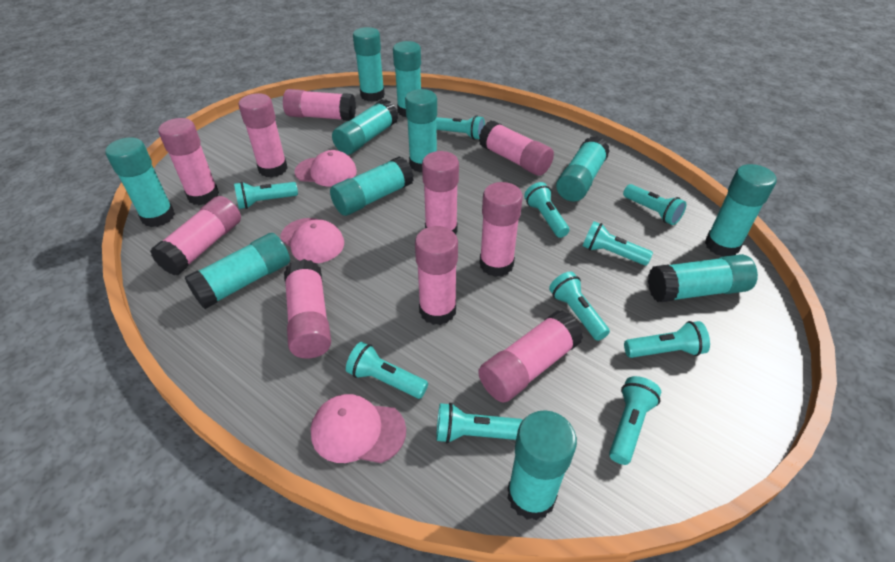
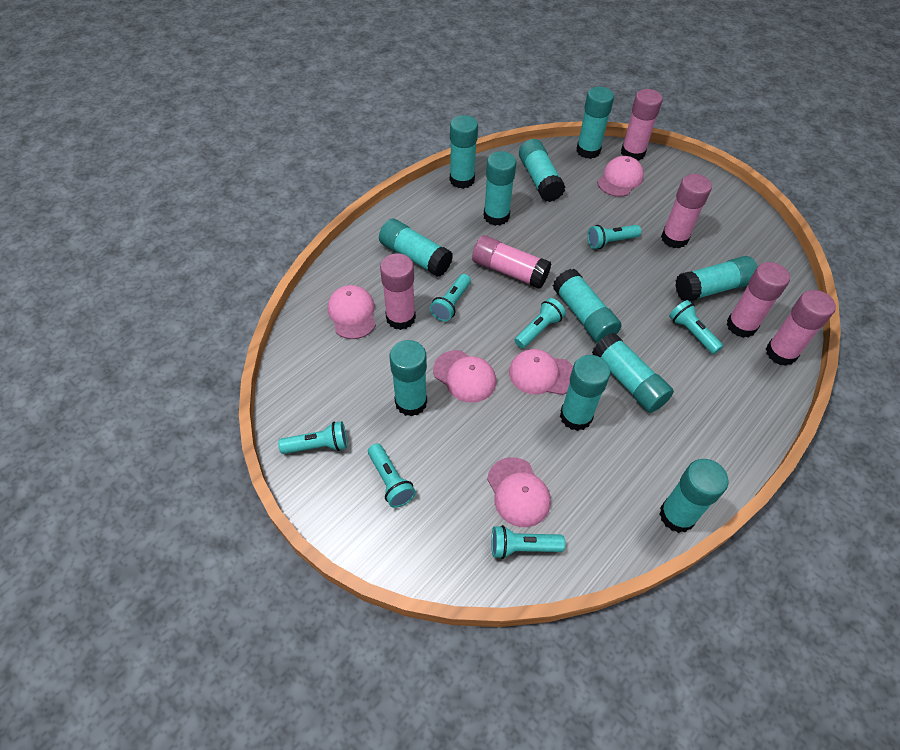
pink cap: 3 -> 5
pink glue stick: 10 -> 6
turquoise flashlight: 10 -> 7

